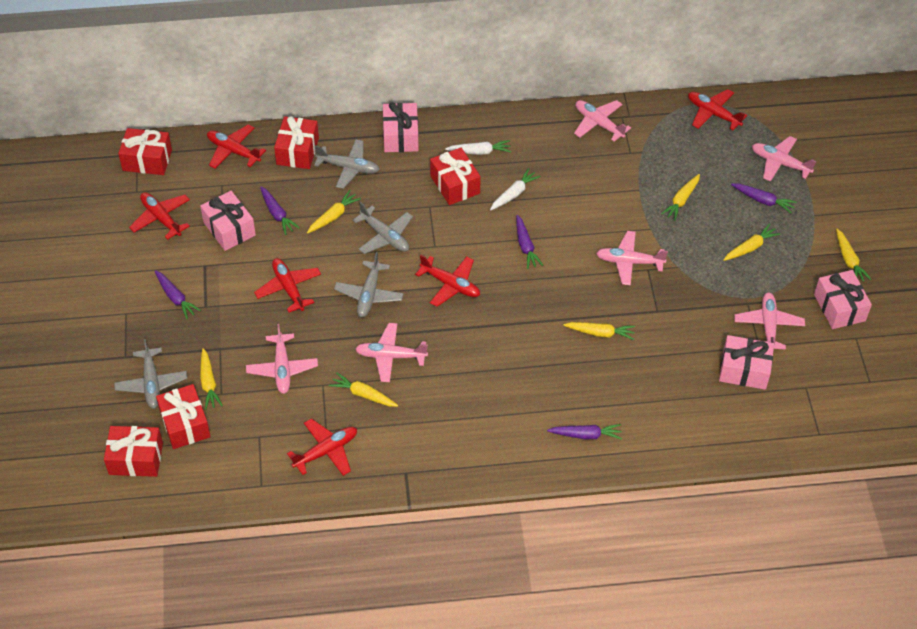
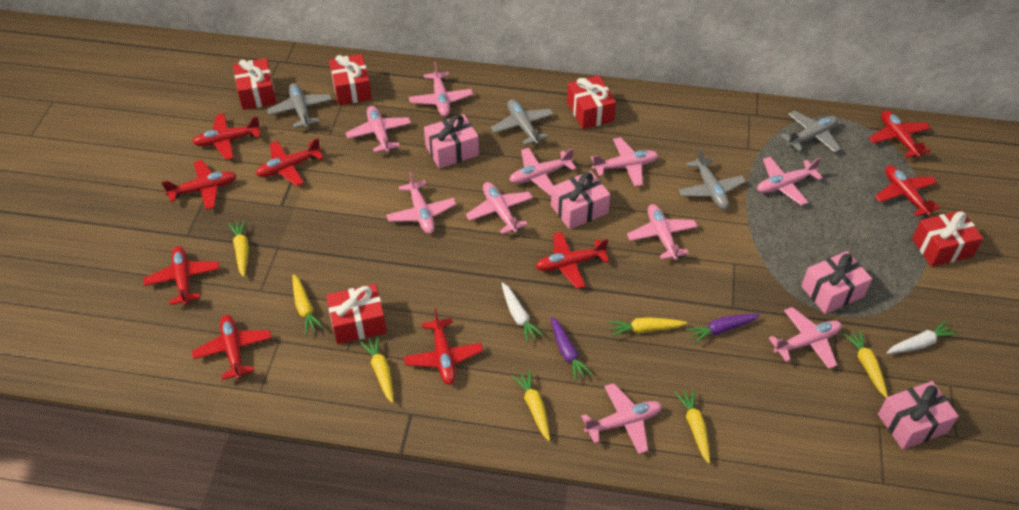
pink plane: 6 -> 10
purple carrot: 5 -> 2
red plane: 6 -> 9

